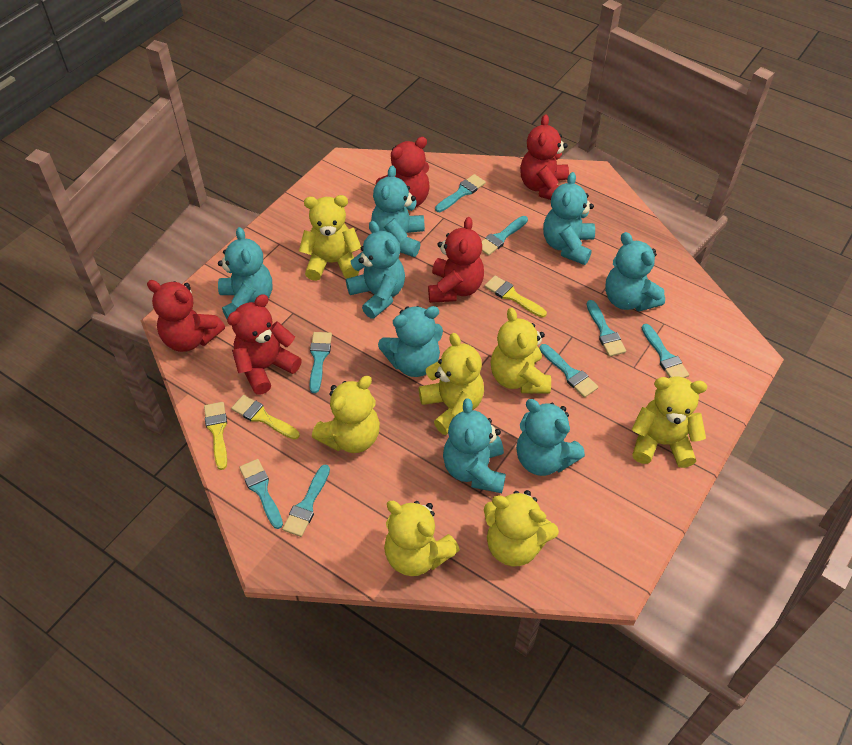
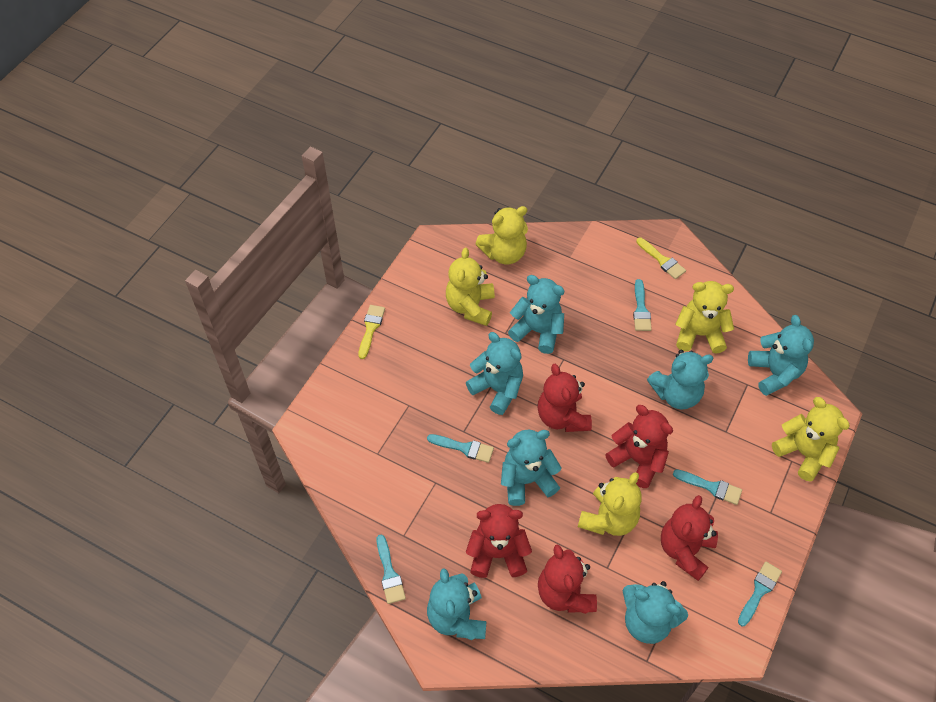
turquoise brush: 8 -> 5
turquoise teddy bear: 8 -> 7
yellow brush: 3 -> 2
yellow teddy bear: 7 -> 5

